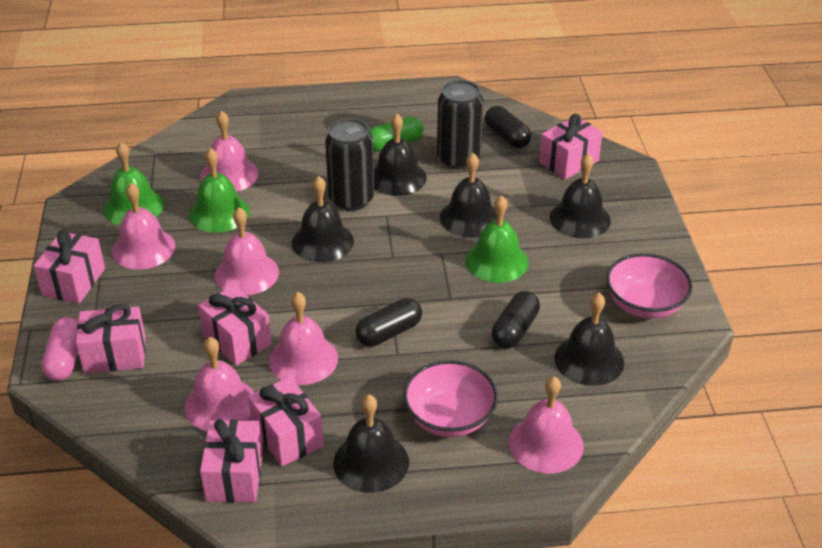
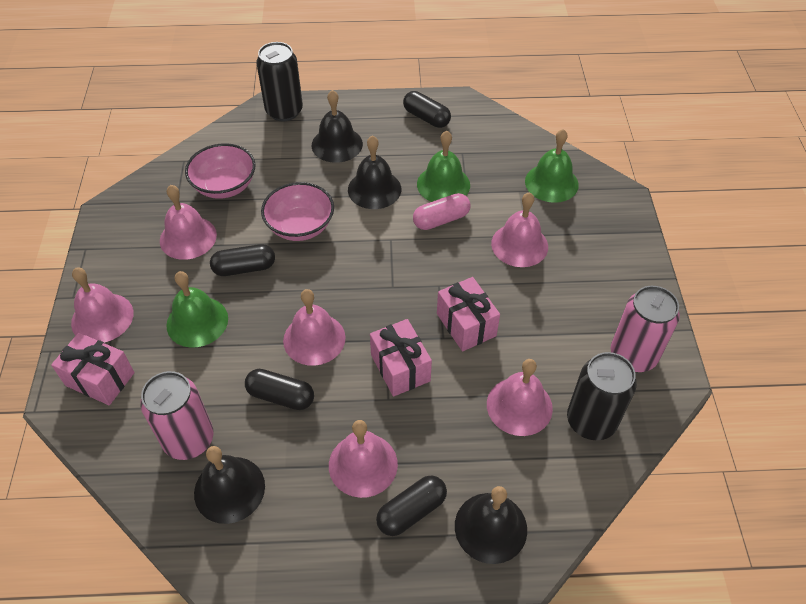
black bell: 6 -> 4
black capsule: 3 -> 4
green capsule: 1 -> 0
pink can: 0 -> 2
pink gift: 6 -> 3

